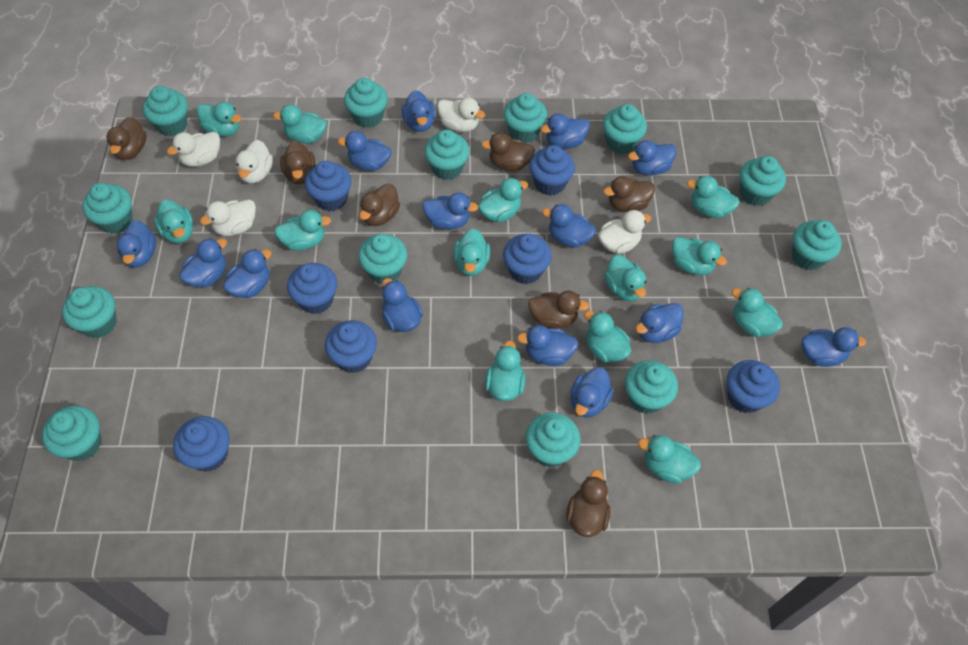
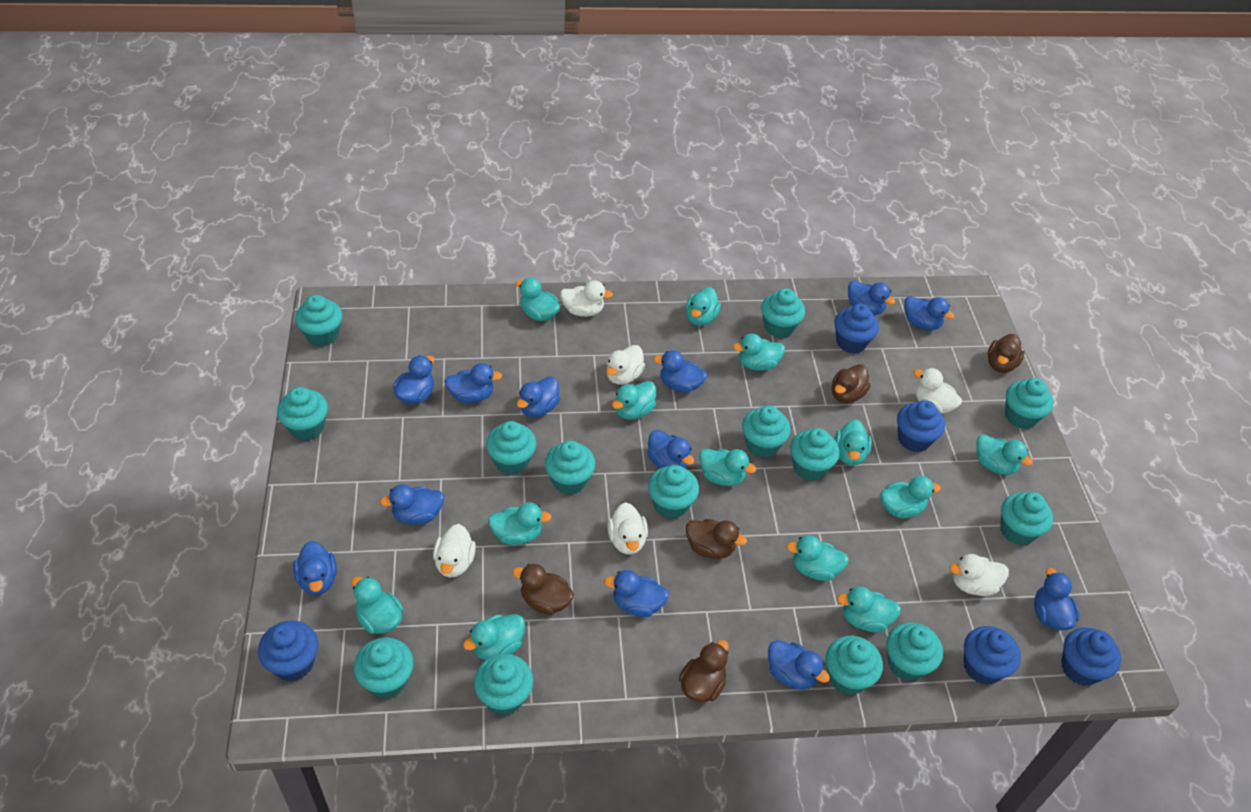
blue cupcake: 7 -> 5
blue duck: 14 -> 12
brown duck: 7 -> 5
turquoise cupcake: 13 -> 14
white duck: 5 -> 6

